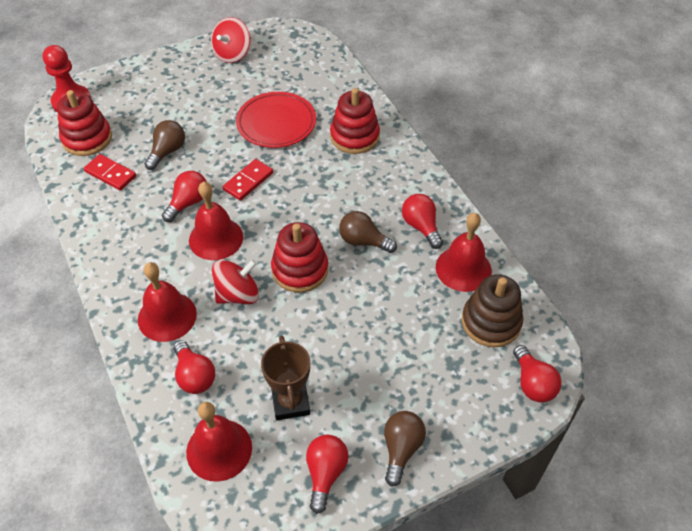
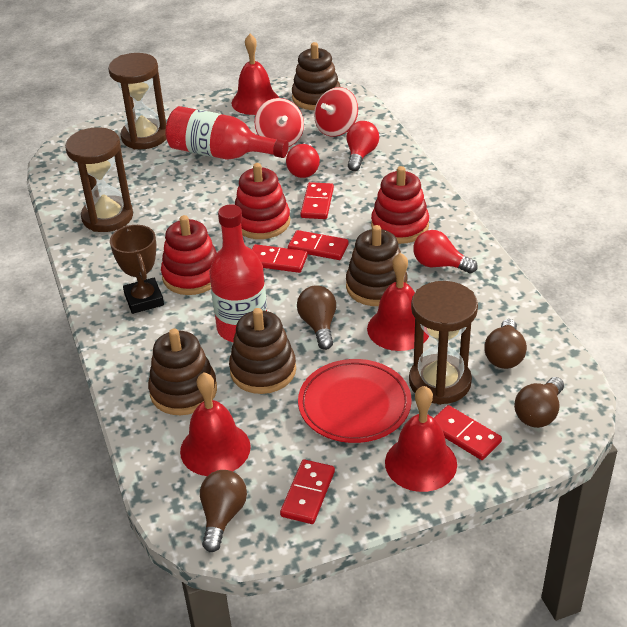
brown hourglass: 0 -> 3
brown light bulb: 3 -> 4
brown stacking toy: 1 -> 4
red bottle: 0 -> 2
red domino: 2 -> 5
red light bulb: 5 -> 3
red pawn: 1 -> 0

